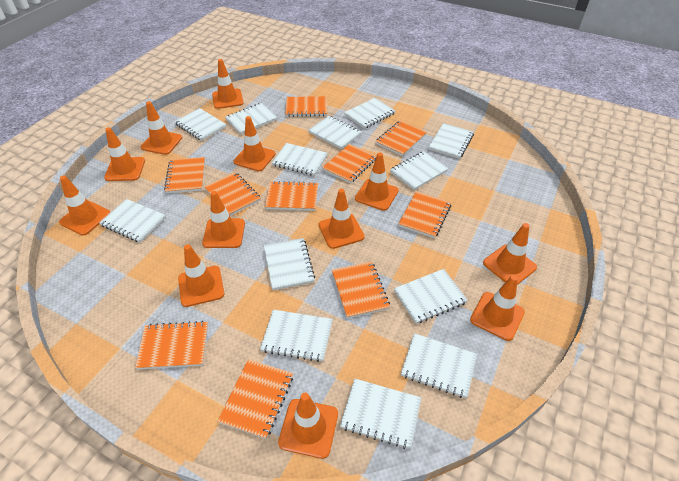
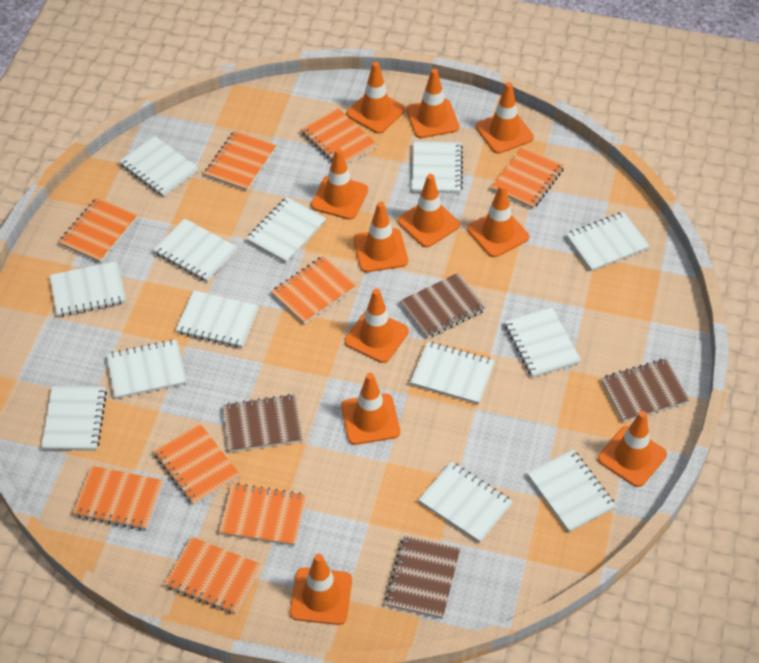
brown notebook: 0 -> 4
orange notebook: 10 -> 9
orange traffic cone: 12 -> 11

